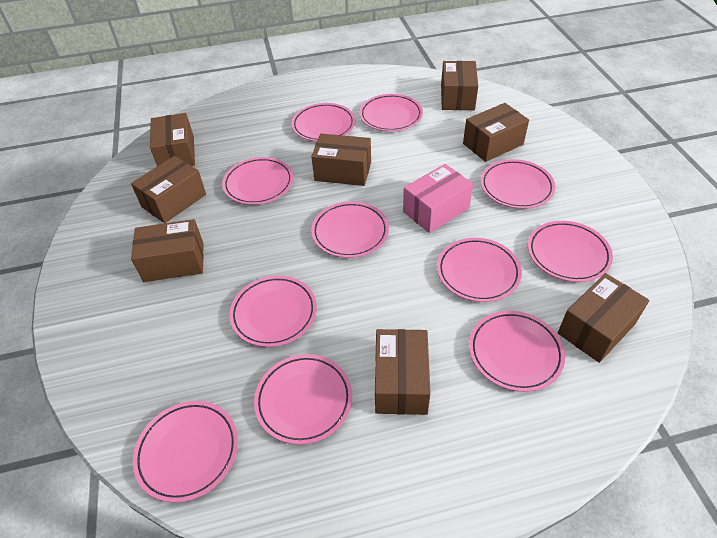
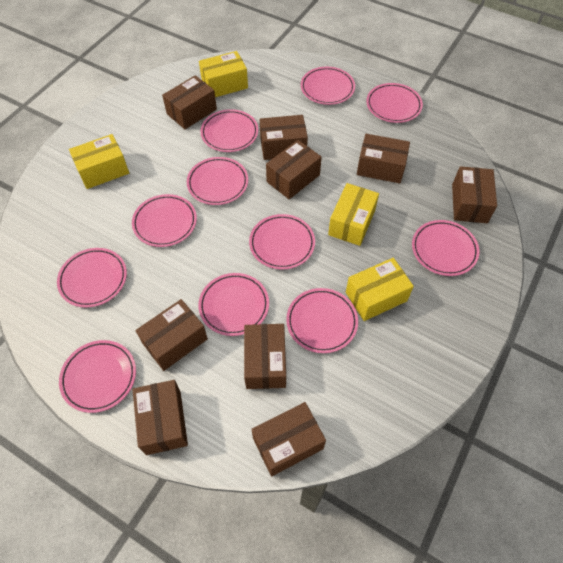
brown box: 8 -> 9
pink box: 1 -> 0
yellow box: 0 -> 4

